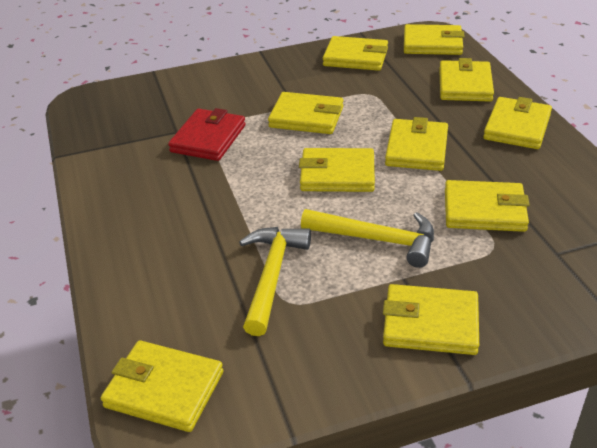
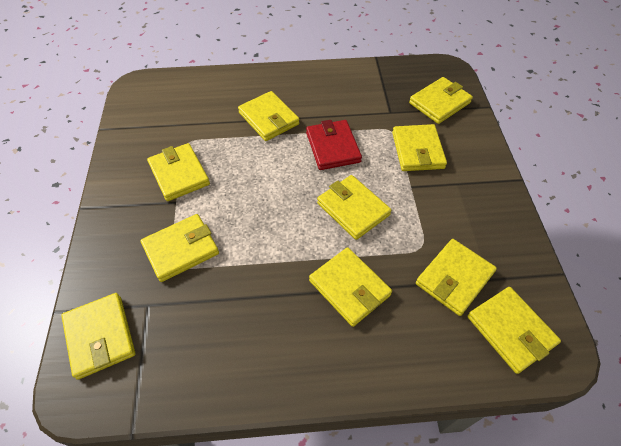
yellow hammer: 2 -> 0

